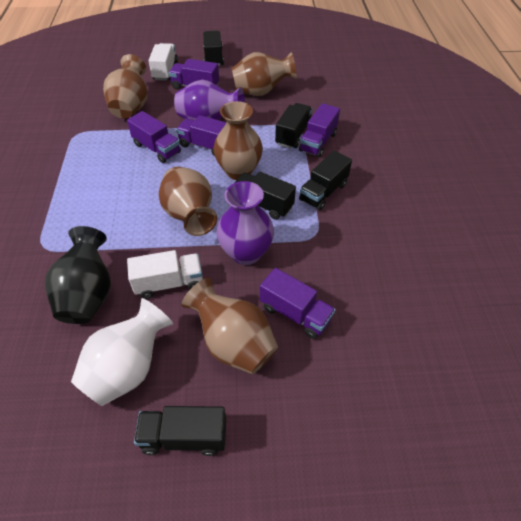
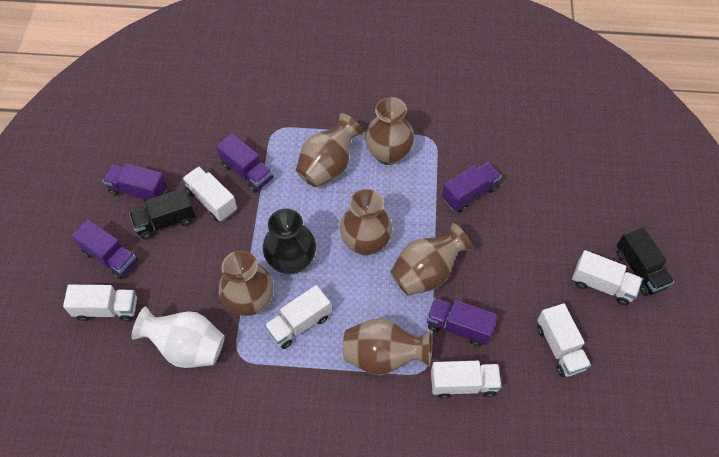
black truck: 5 -> 2
brown vase: 5 -> 6
purple vase: 2 -> 0
white truck: 2 -> 6

